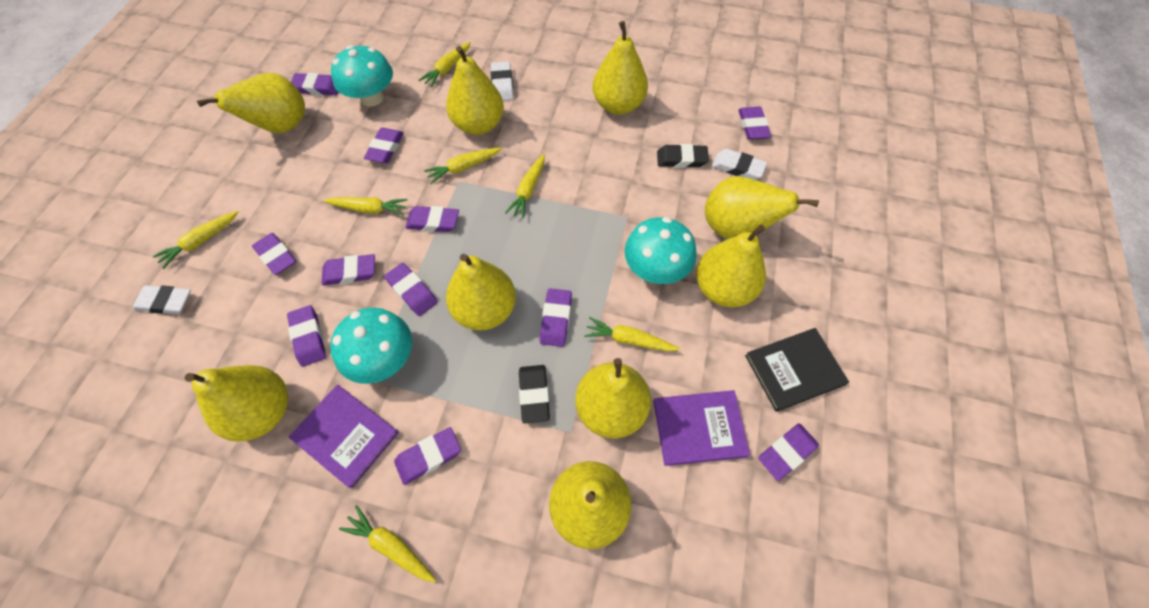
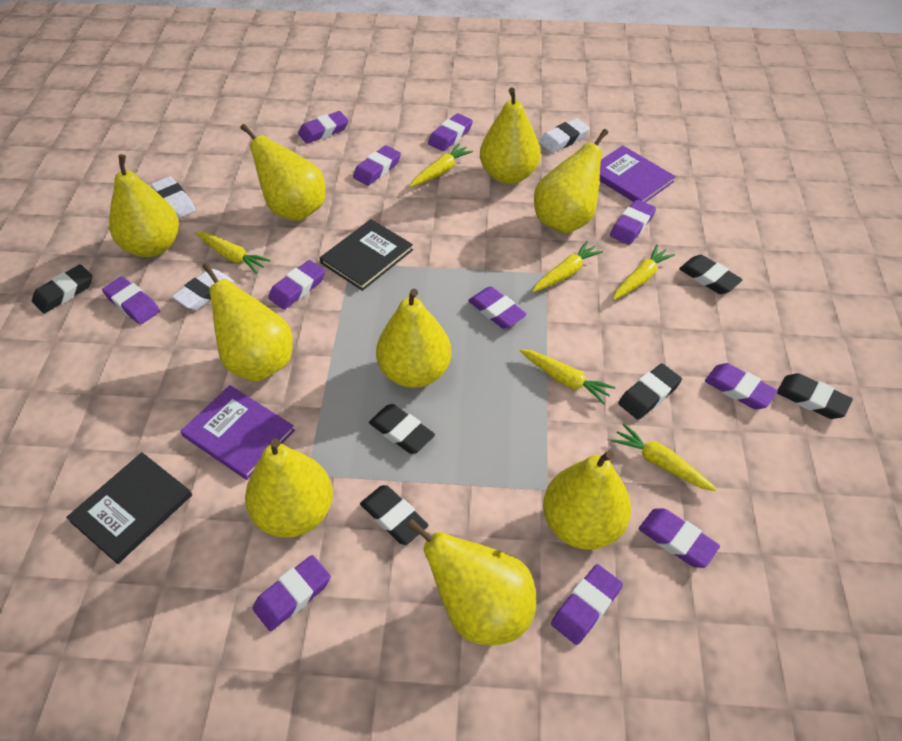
black book: 1 -> 2
black eraser: 2 -> 6
turquoise mushroom: 3 -> 0
yellow carrot: 7 -> 6

